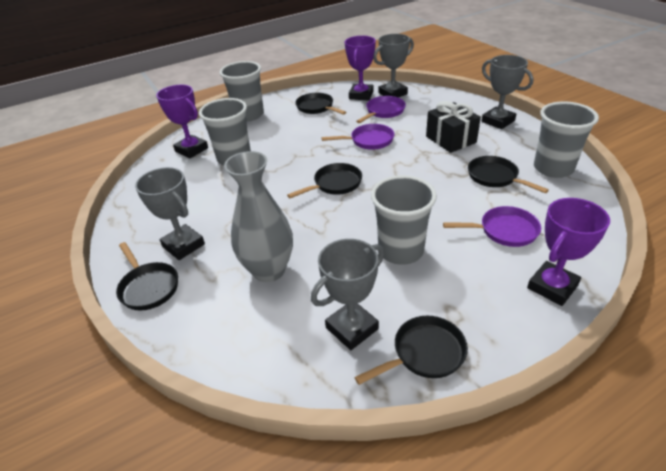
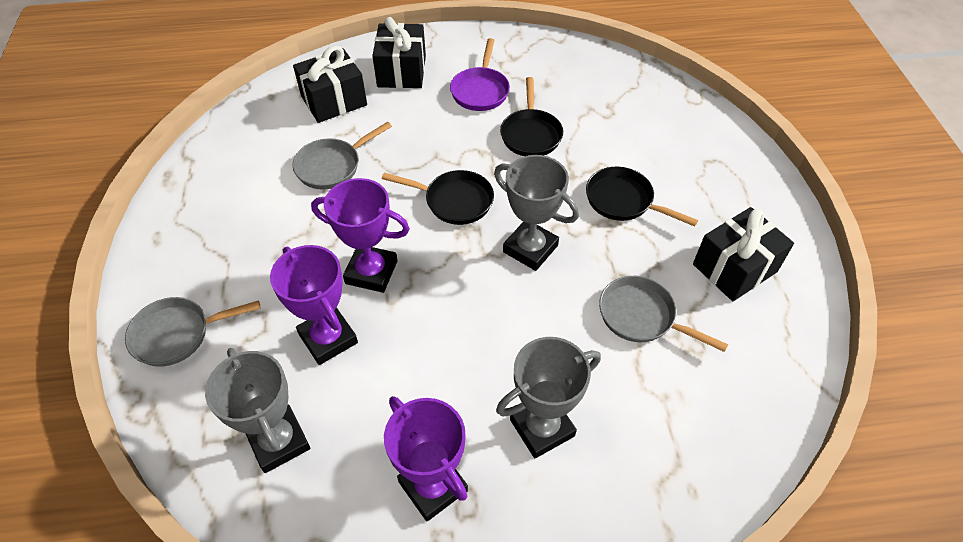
black gift: 1 -> 3
black pan: 5 -> 3
grey cup: 4 -> 0
grey pan: 0 -> 3
grey trophy: 4 -> 3
grey vase: 1 -> 0
purple pan: 3 -> 1

